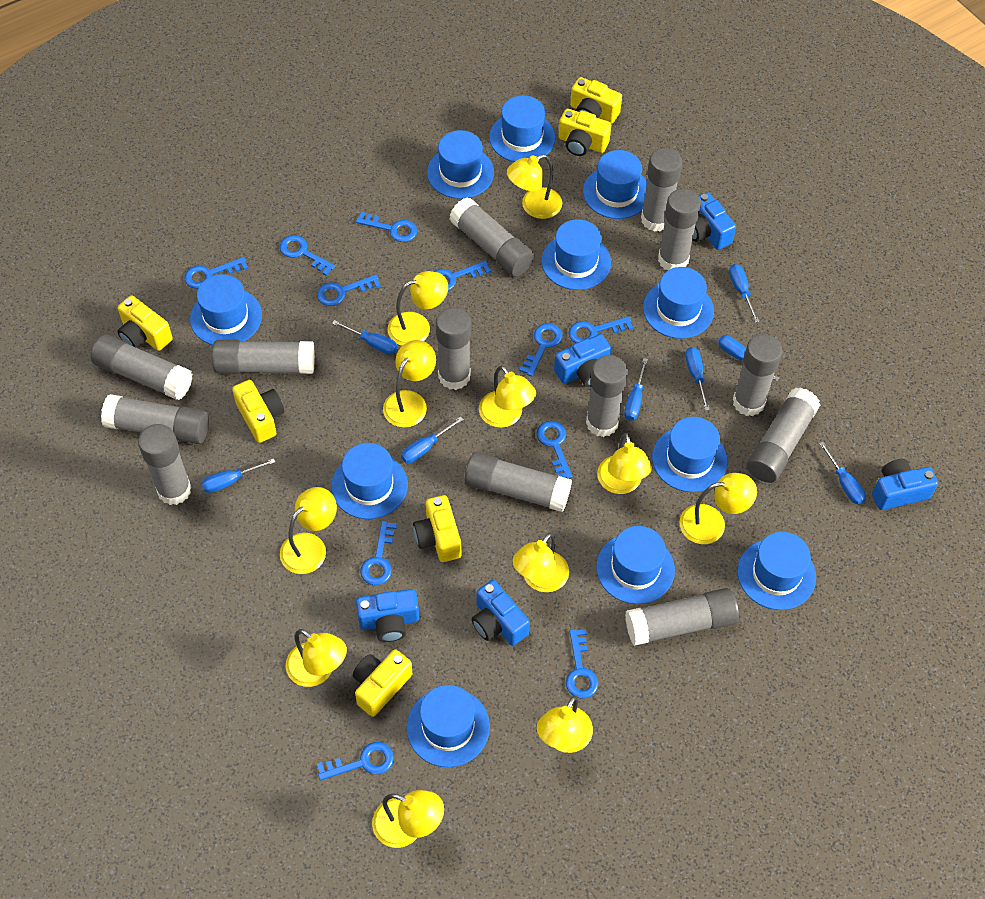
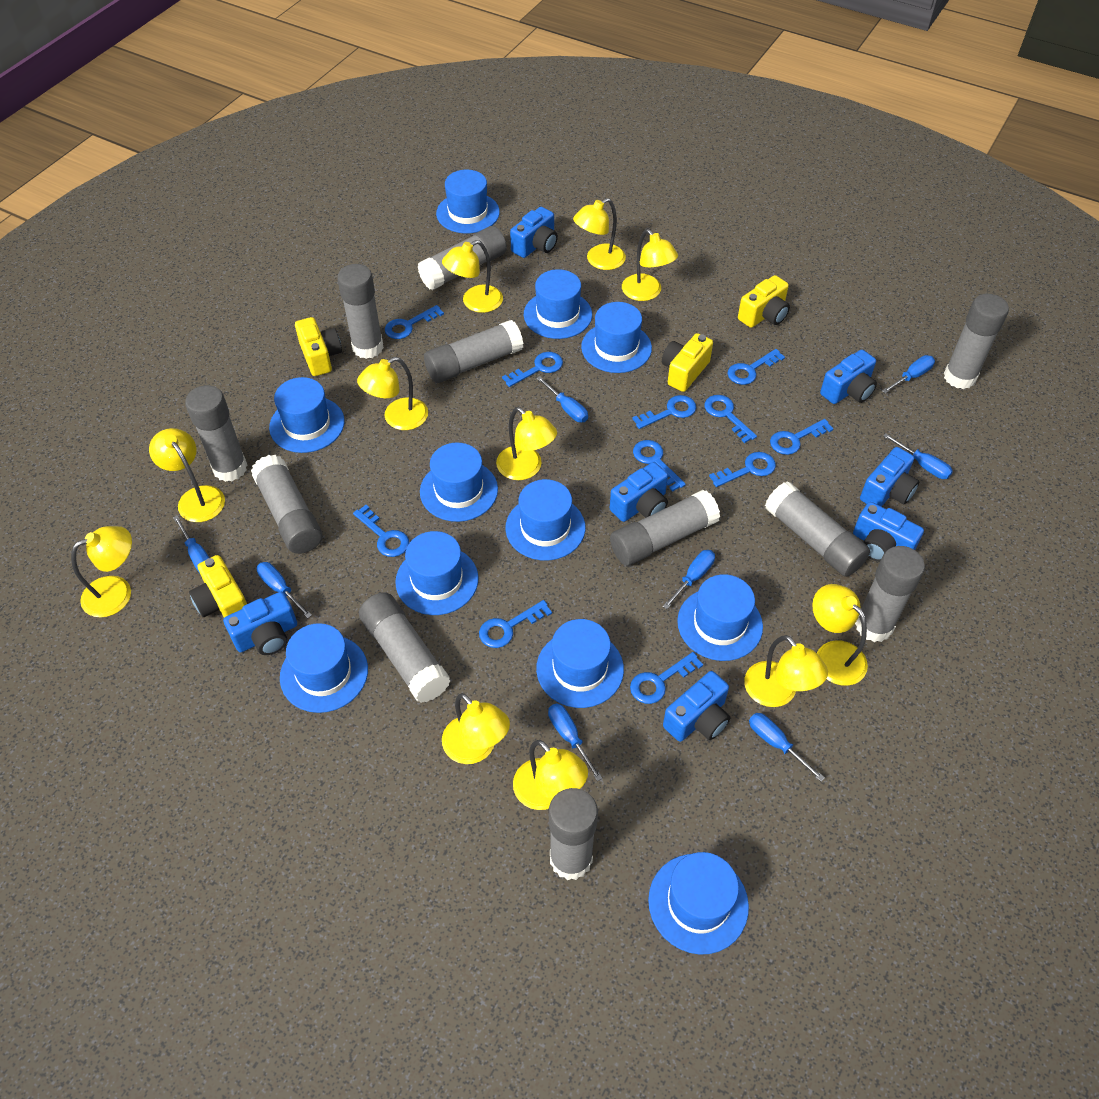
blue camera: 5 -> 7
grey glue stick: 13 -> 11
yellow camera: 6 -> 4

